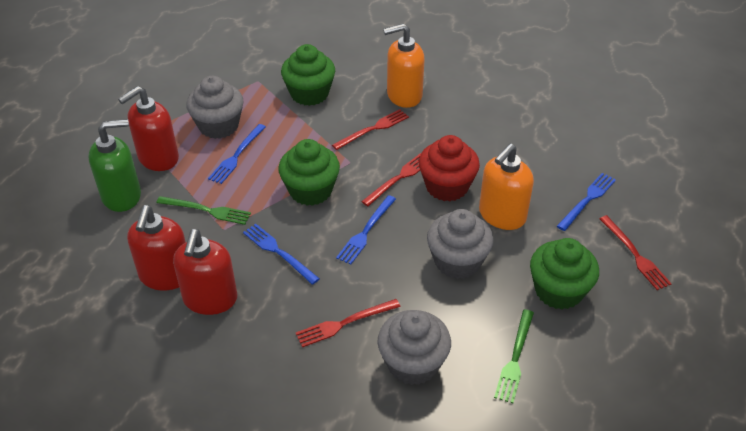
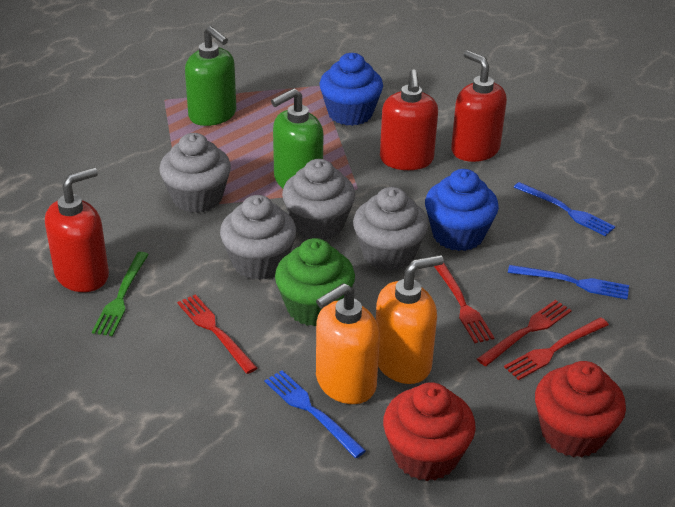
blue cupcake: 0 -> 2
blue fork: 4 -> 3
green cupcake: 3 -> 1
green fork: 2 -> 1
green soap dispenser: 1 -> 2
grey cupcake: 3 -> 4
red cupcake: 1 -> 2

